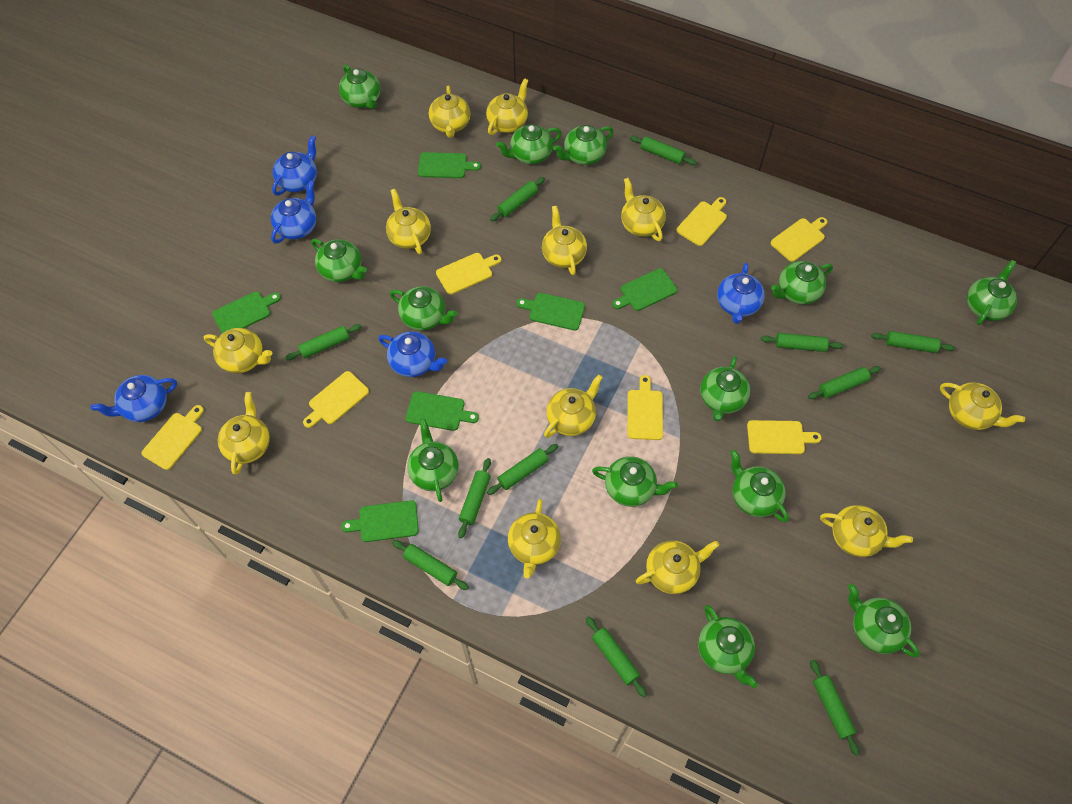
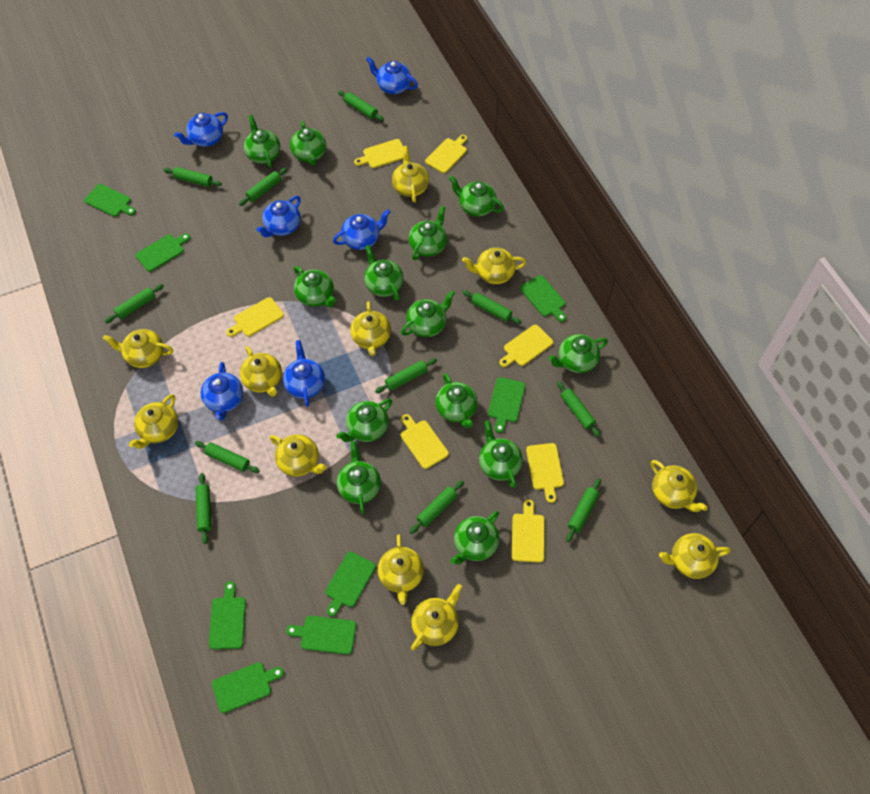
blue teapot: 5 -> 6
green cutting board: 6 -> 8
yellow teapot: 12 -> 11

